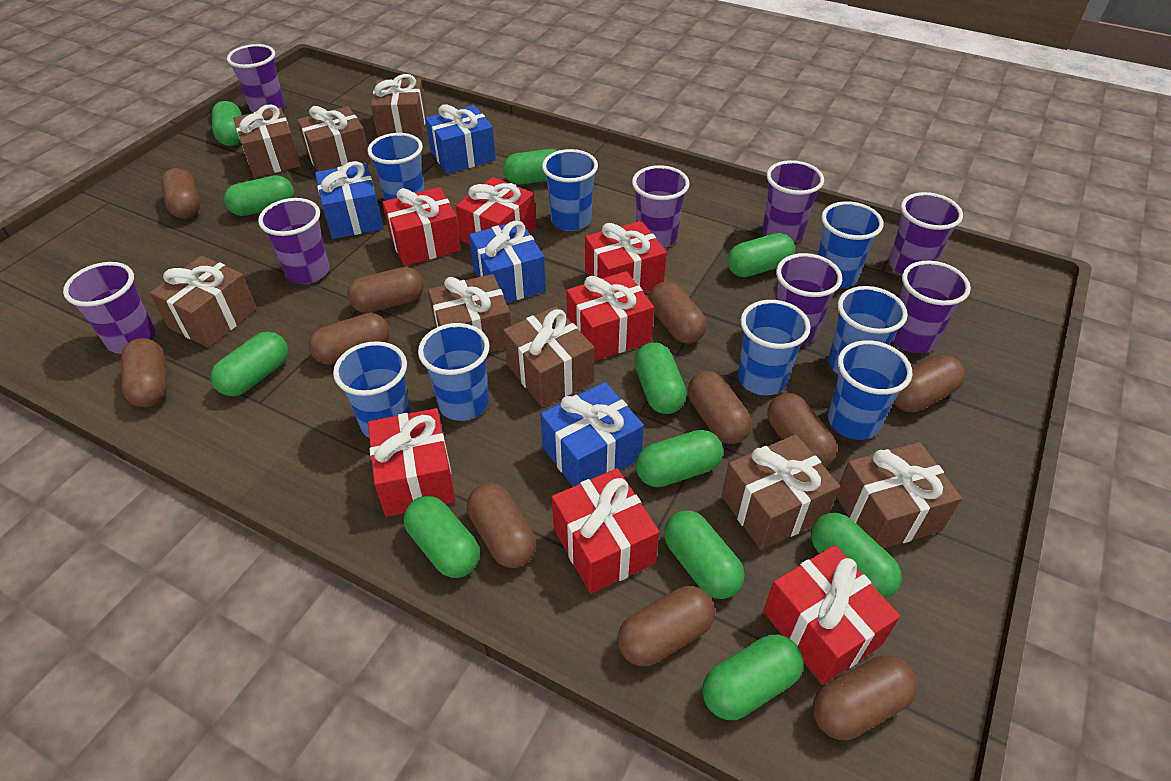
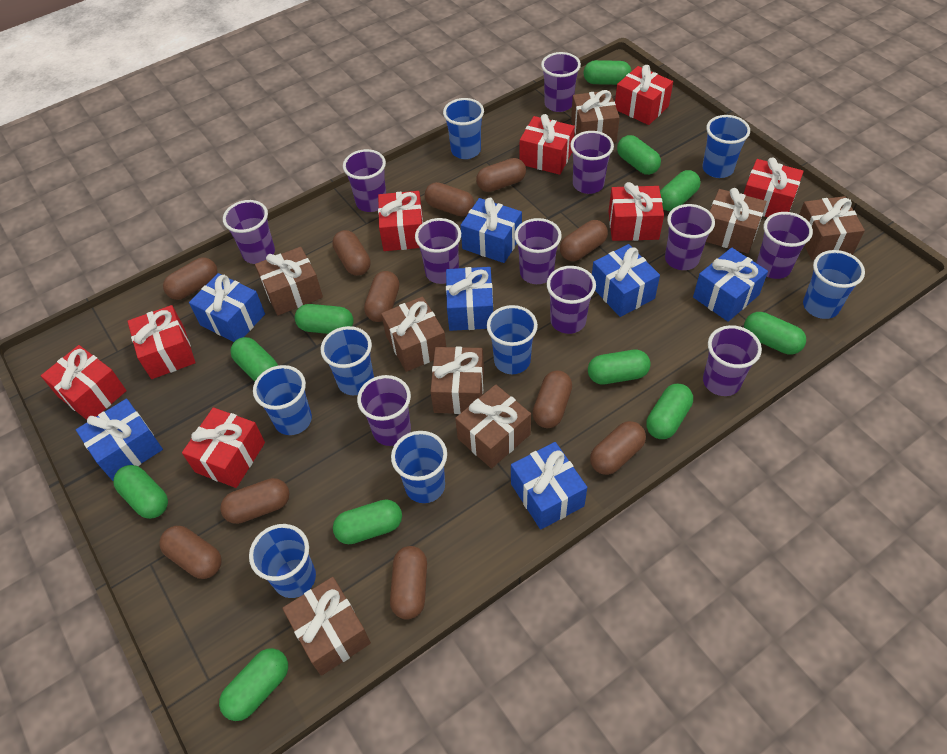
blue gift: 4 -> 7
purple cup: 8 -> 11
red gift: 7 -> 8

